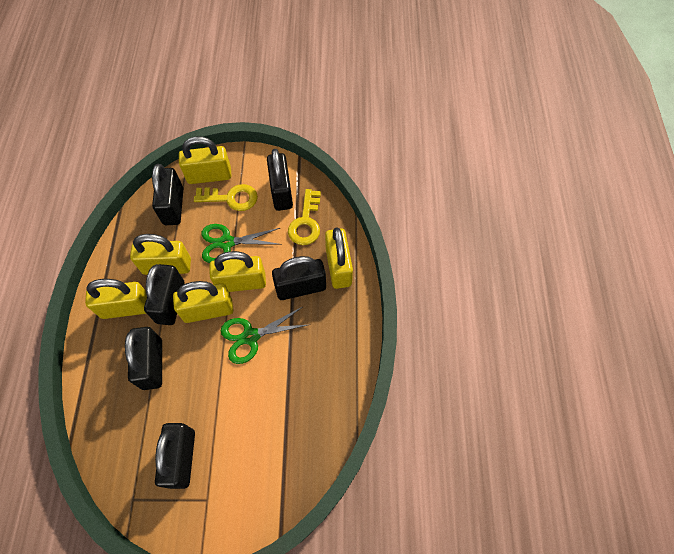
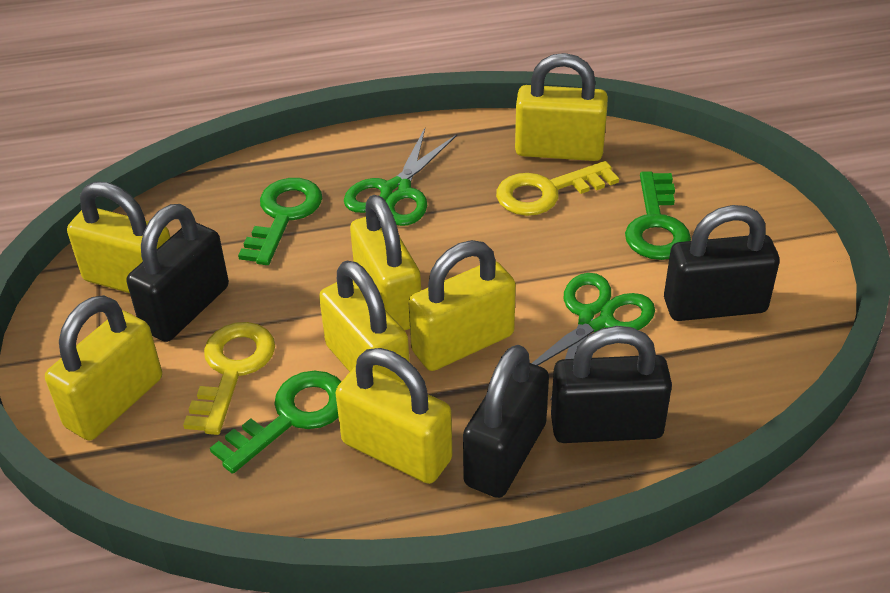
black padlock: 6 -> 4
green key: 0 -> 3
yellow padlock: 6 -> 7

